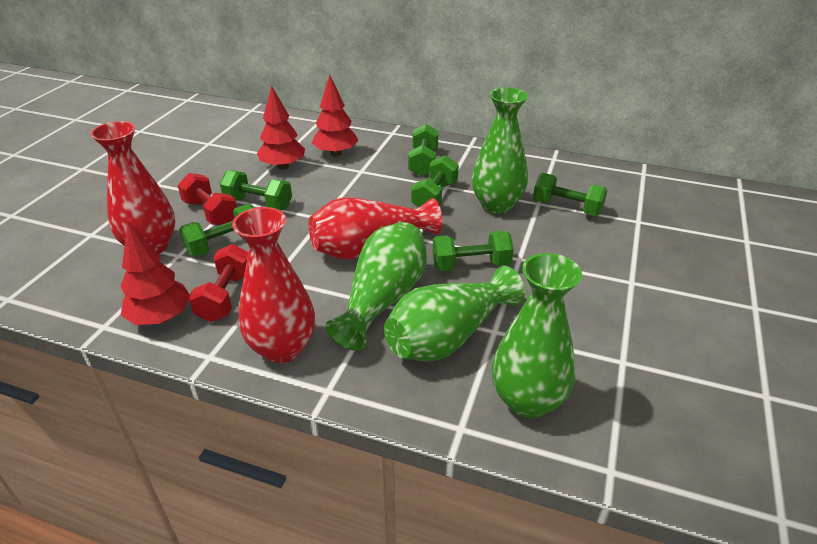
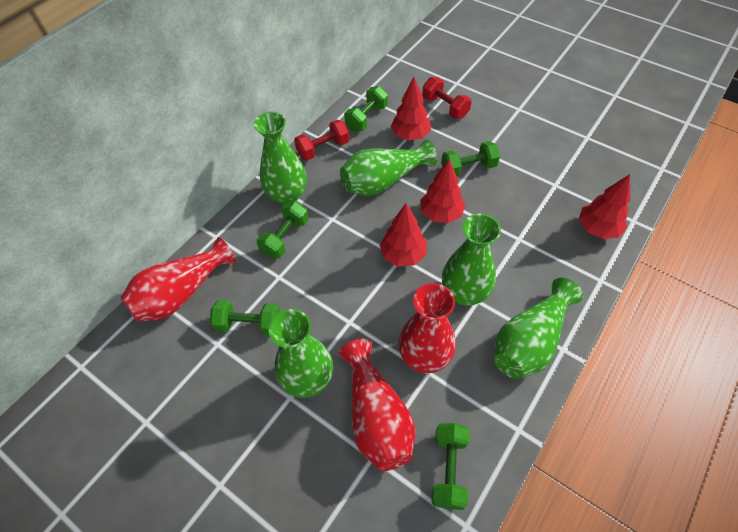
green dumbbell: 6 -> 5
green vase: 4 -> 5
red tree: 3 -> 4

